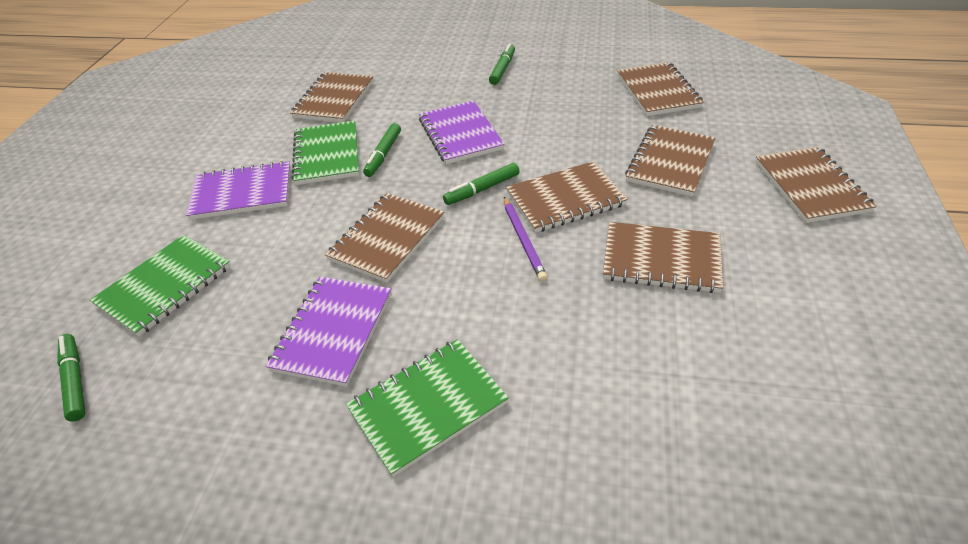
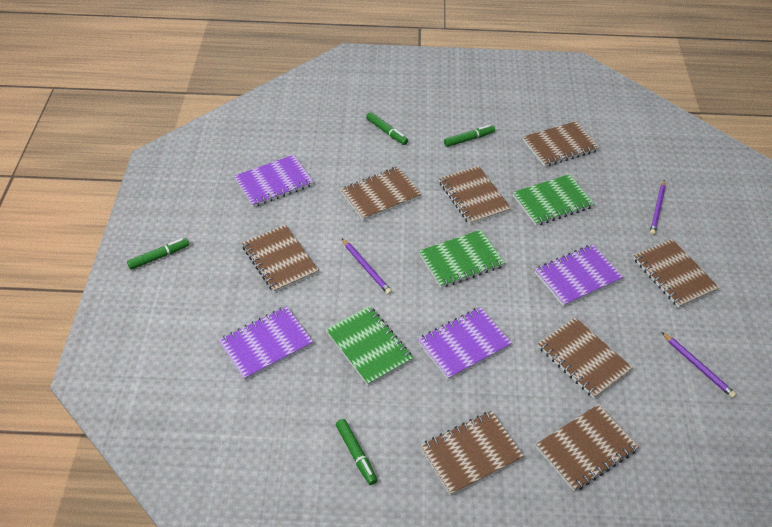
brown notebook: 7 -> 8
purple notebook: 3 -> 4
purple pencil: 1 -> 3

